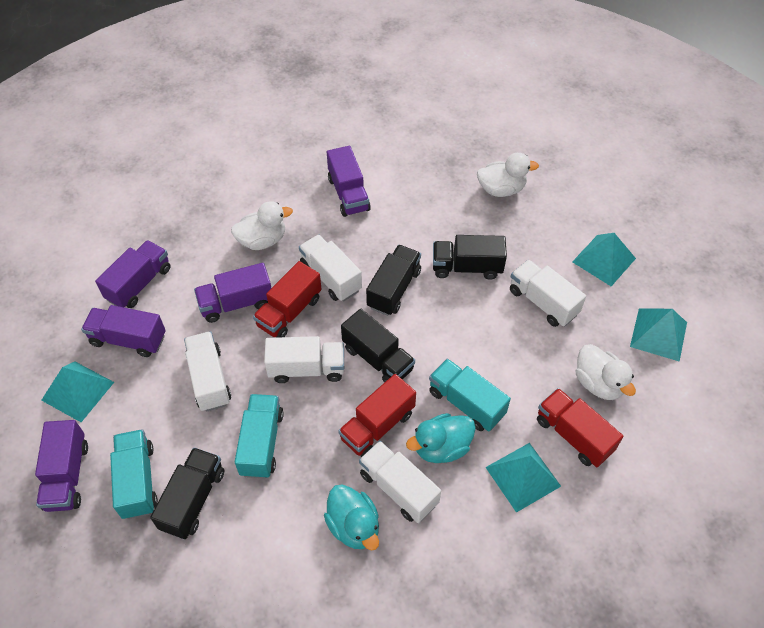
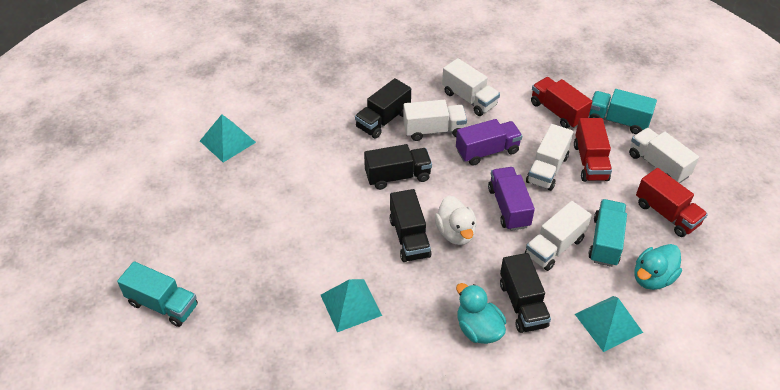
purple truck: 5 -> 2
turquoise pyramid: 4 -> 3
white duck: 3 -> 1

